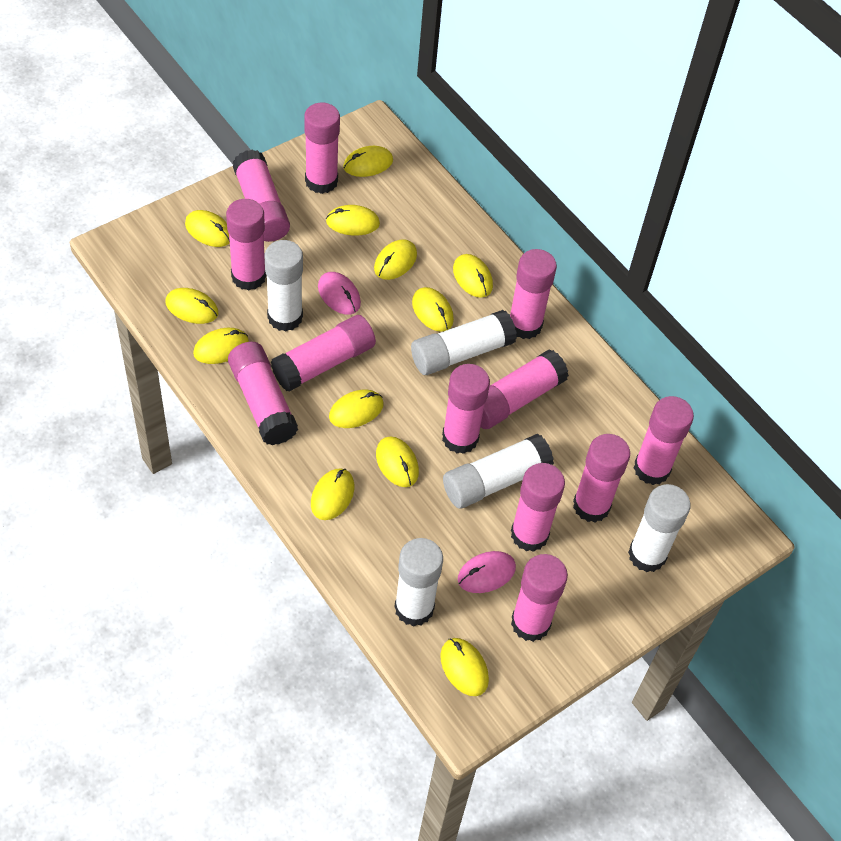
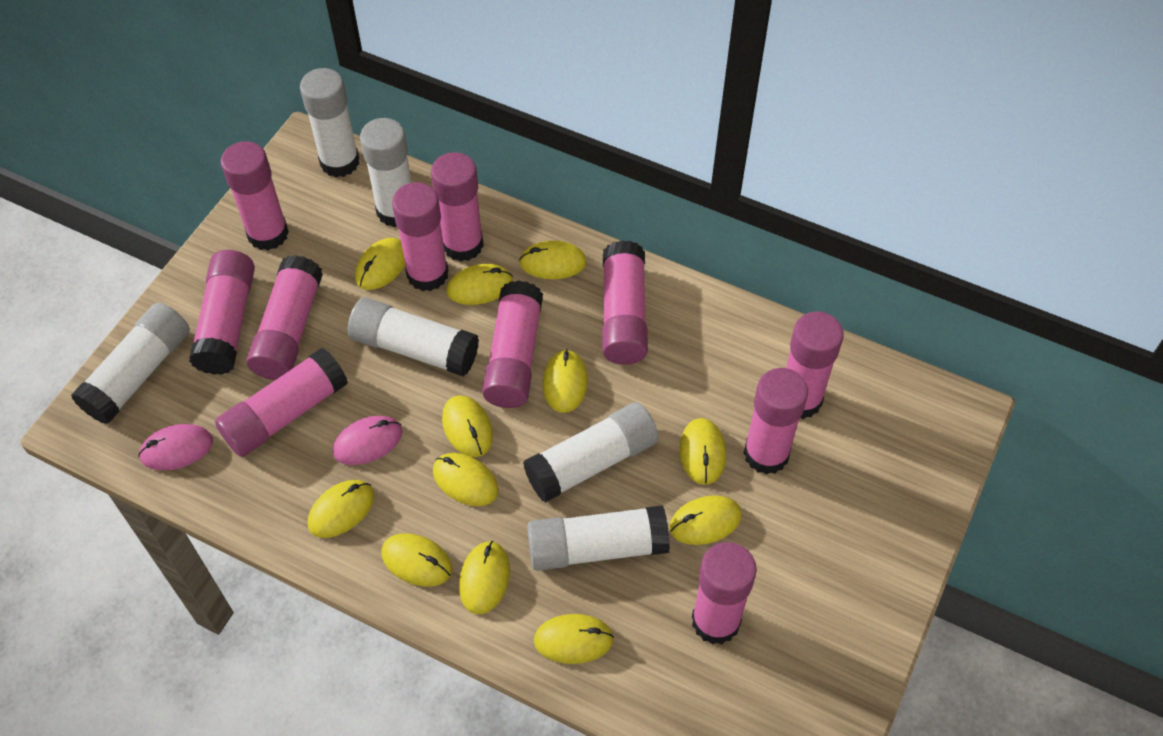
pink glue stick: 12 -> 11
white glue stick: 5 -> 6

